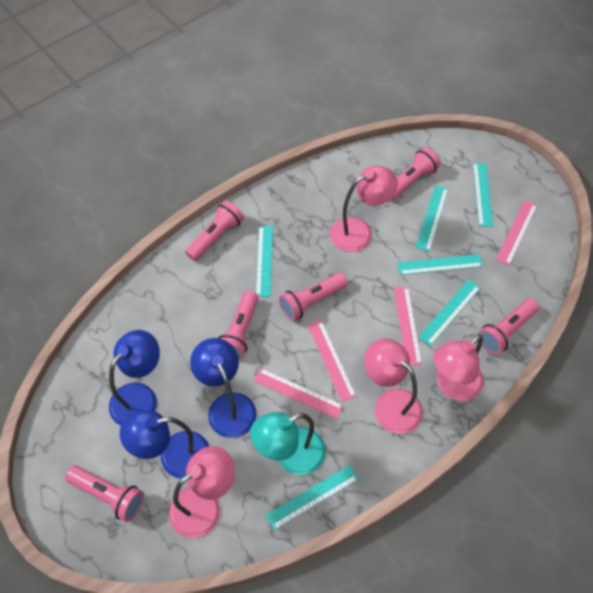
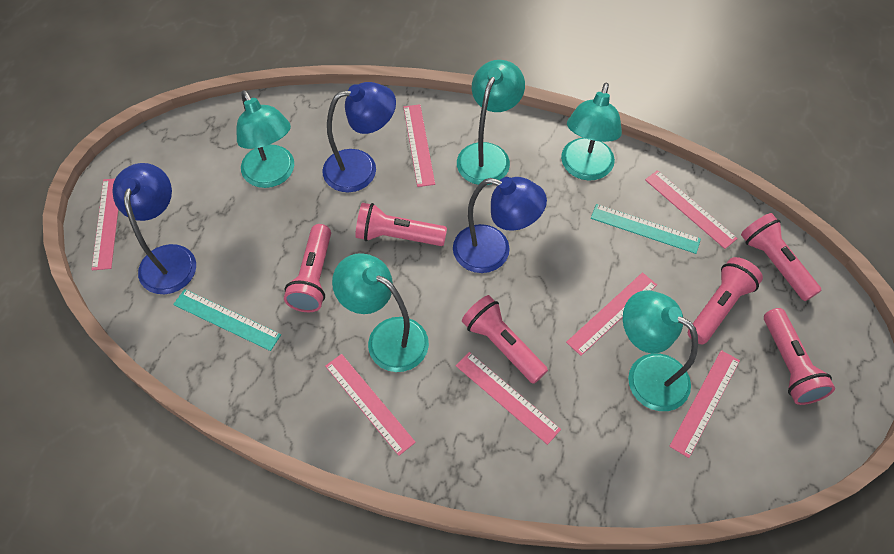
pink lamp: 4 -> 0
pink ruler: 4 -> 7
turquoise lamp: 1 -> 5
turquoise ruler: 6 -> 2

